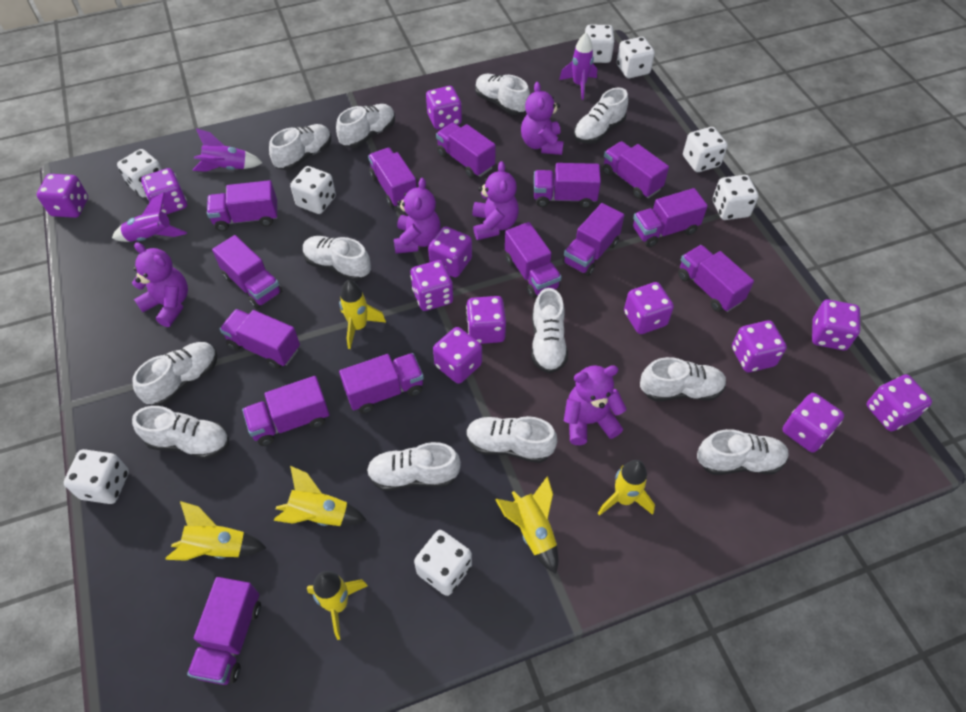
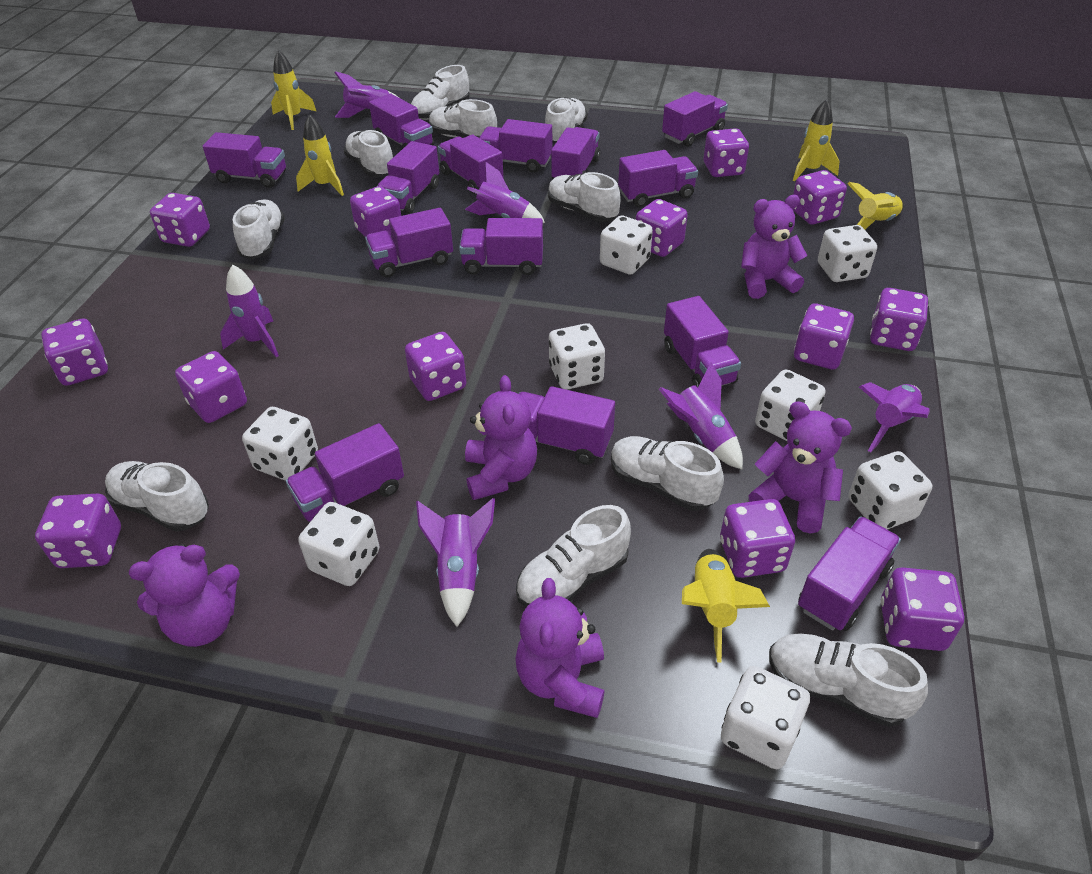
purple dice: 12 -> 13
purple rocket: 3 -> 6
white shoe: 12 -> 10
yellow rocket: 6 -> 5

